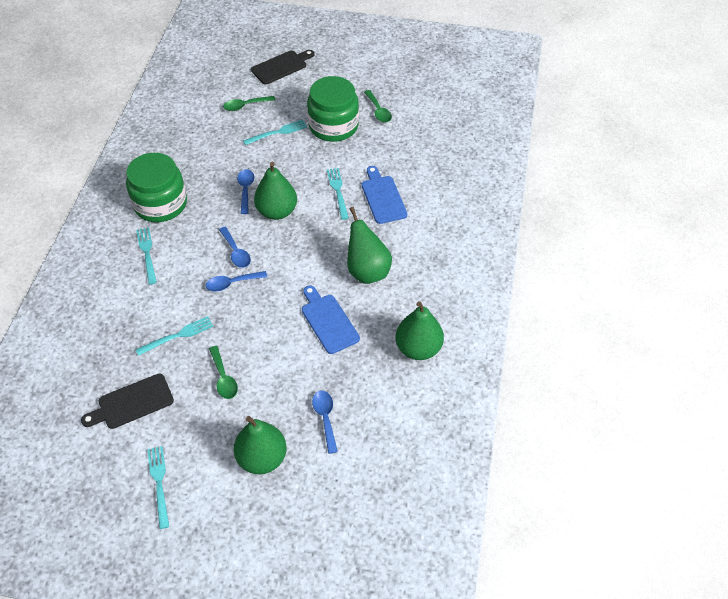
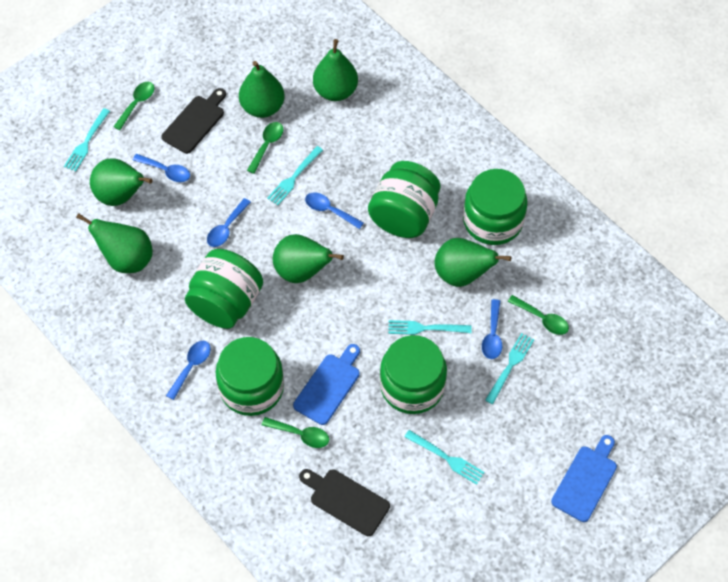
blue spoon: 4 -> 5
green jar: 2 -> 5
green pear: 4 -> 6
green spoon: 3 -> 4

